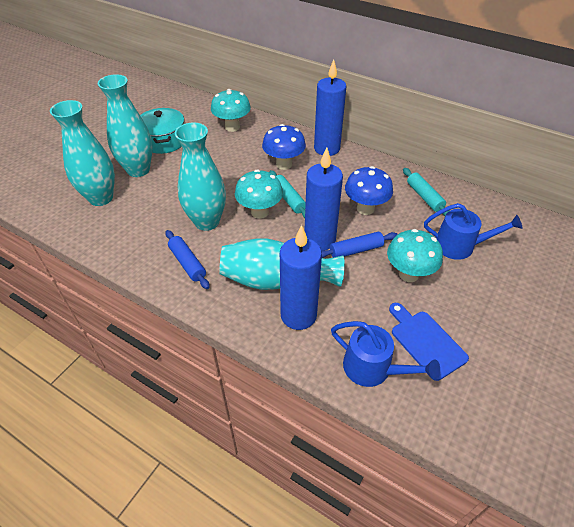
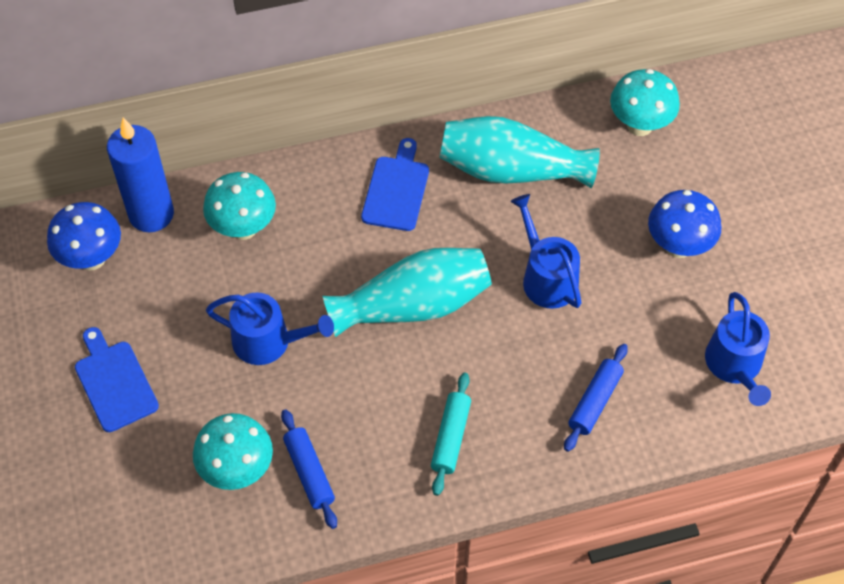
blue candle: 3 -> 1
blue cutting board: 1 -> 2
blue watering can: 2 -> 3
turquoise pot: 1 -> 0
turquoise rolling pin: 2 -> 1
turquoise vase: 4 -> 2

